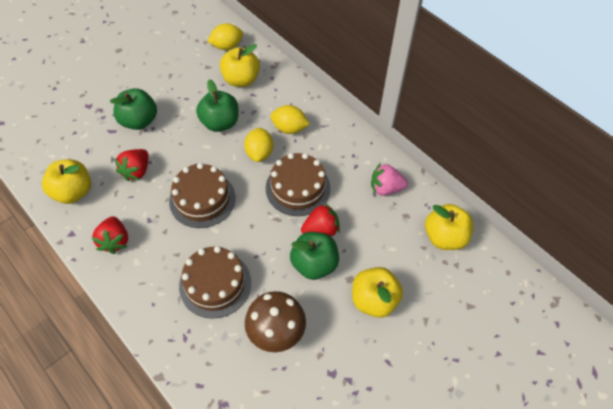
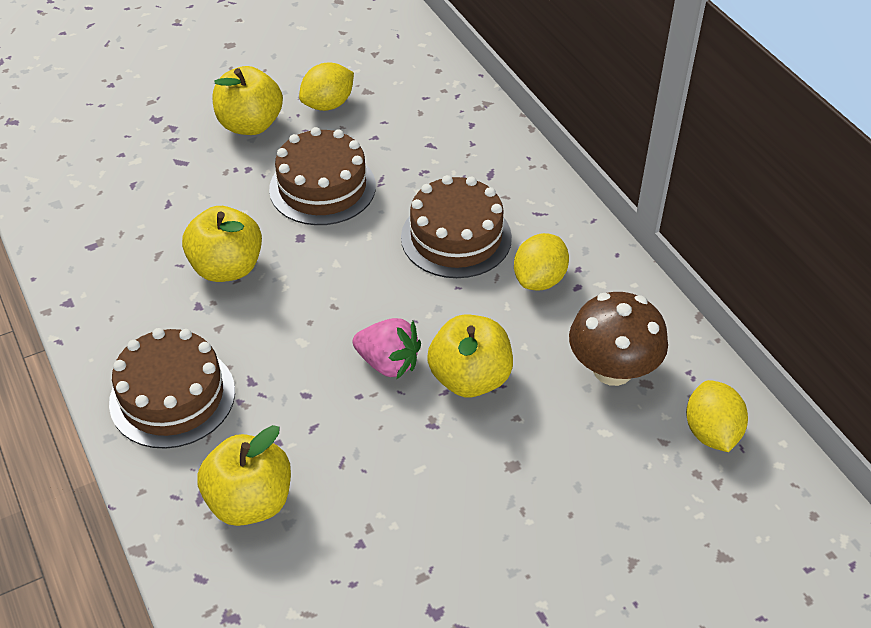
green apple: 3 -> 0
red strawberry: 3 -> 0

